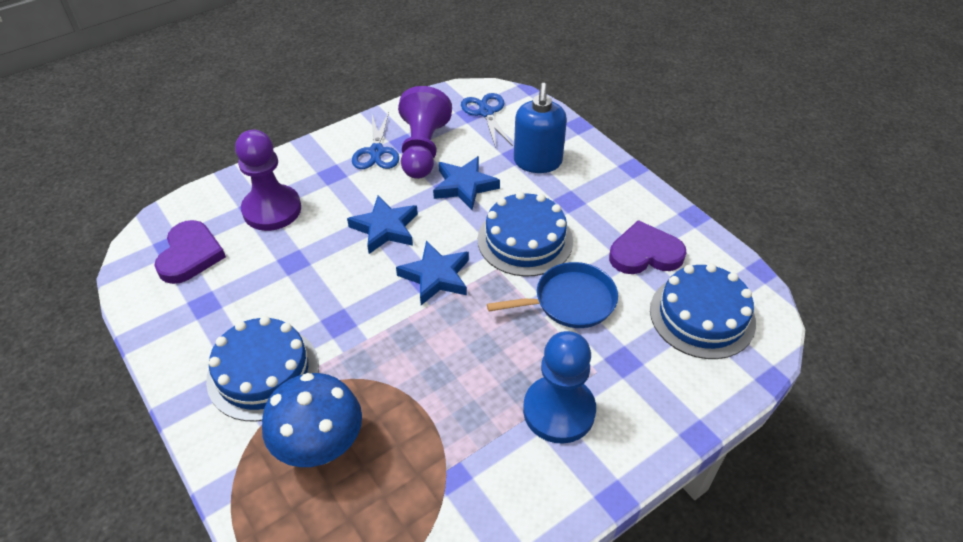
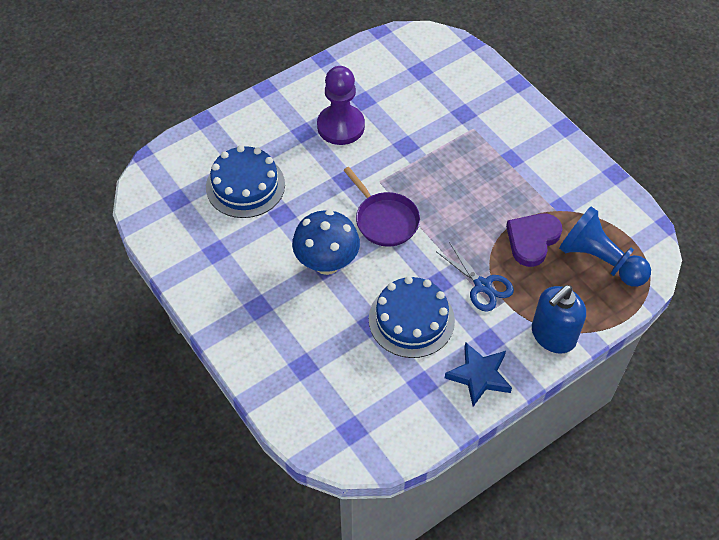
blue cake: 3 -> 2
blue pan: 1 -> 0
blue scissors: 2 -> 1
blue star: 3 -> 1
purple heart: 2 -> 1
purple pan: 0 -> 1
purple pawn: 2 -> 1

